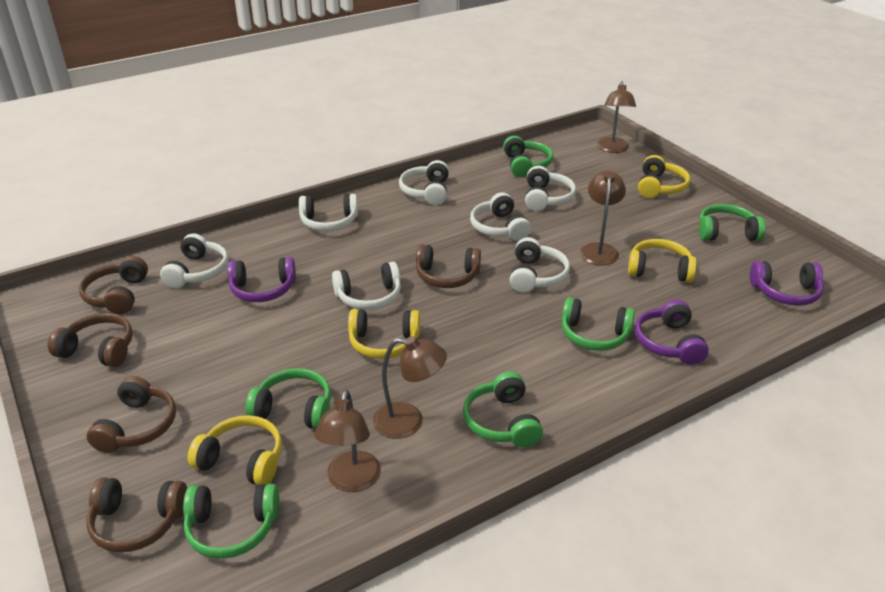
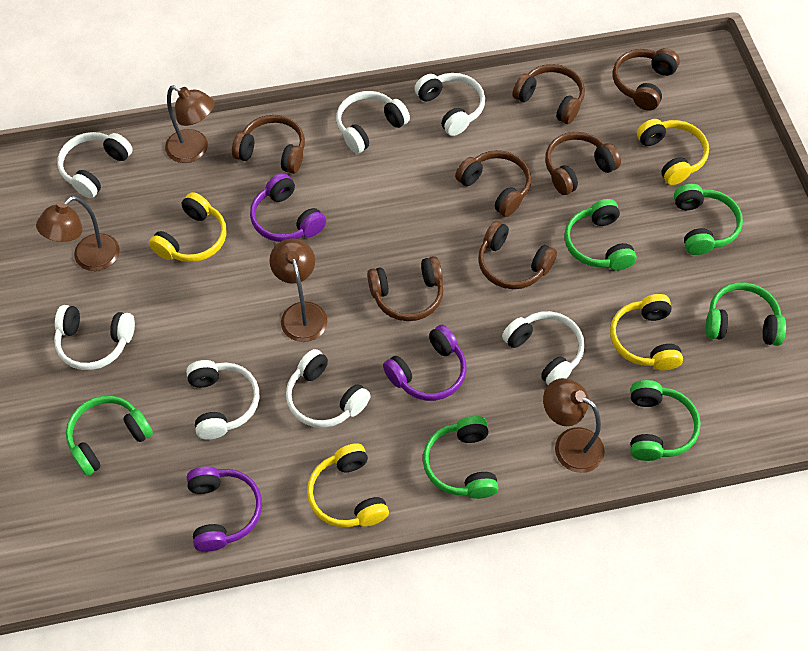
brown headphones: 5 -> 7

